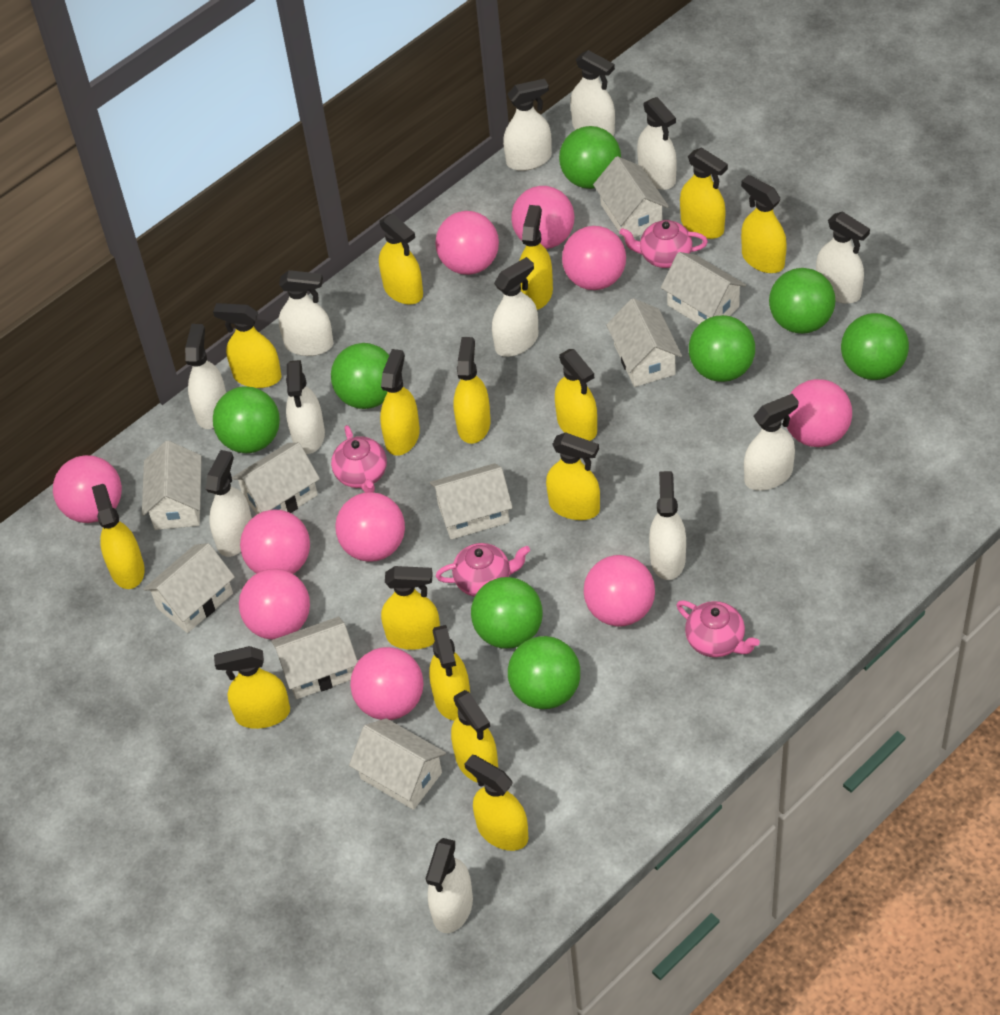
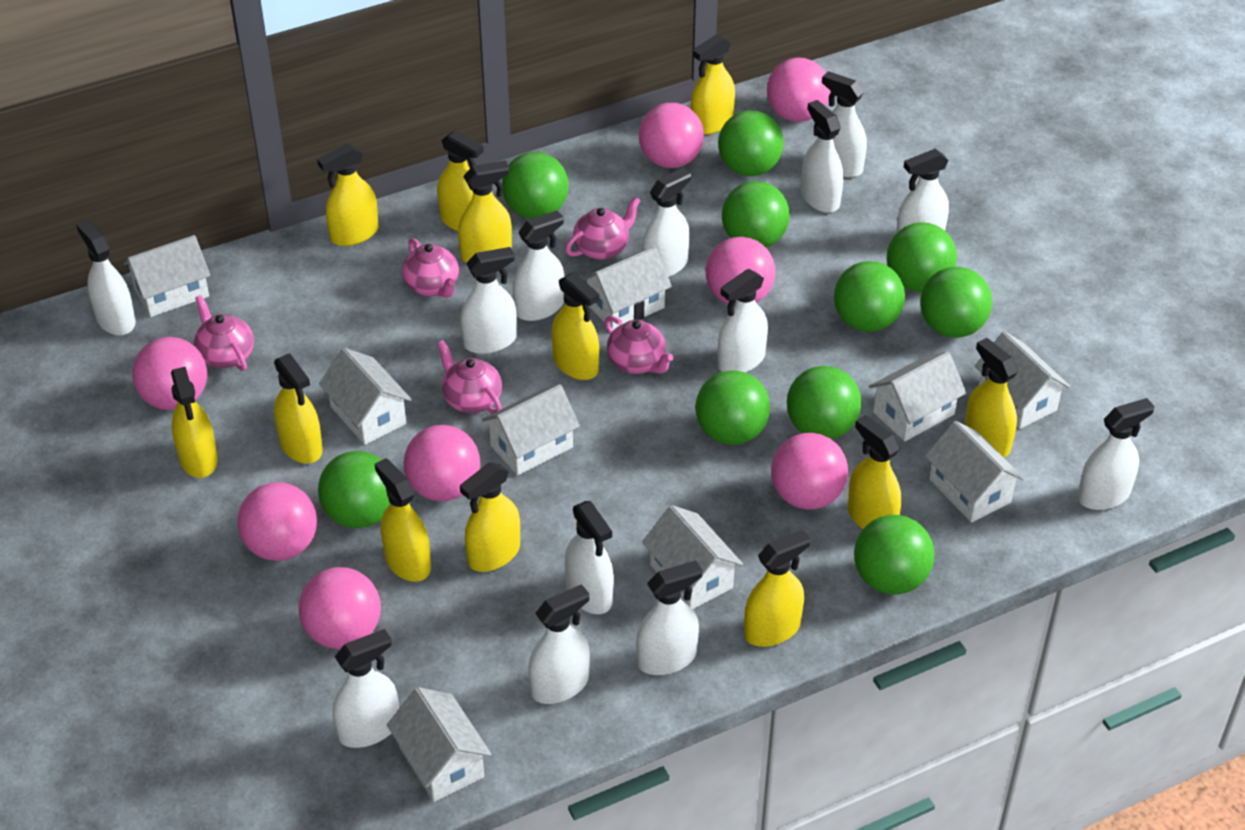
green ball: 8 -> 10
pink ball: 10 -> 8
pink teapot: 4 -> 5
white spray bottle: 12 -> 13
yellow spray bottle: 15 -> 12

